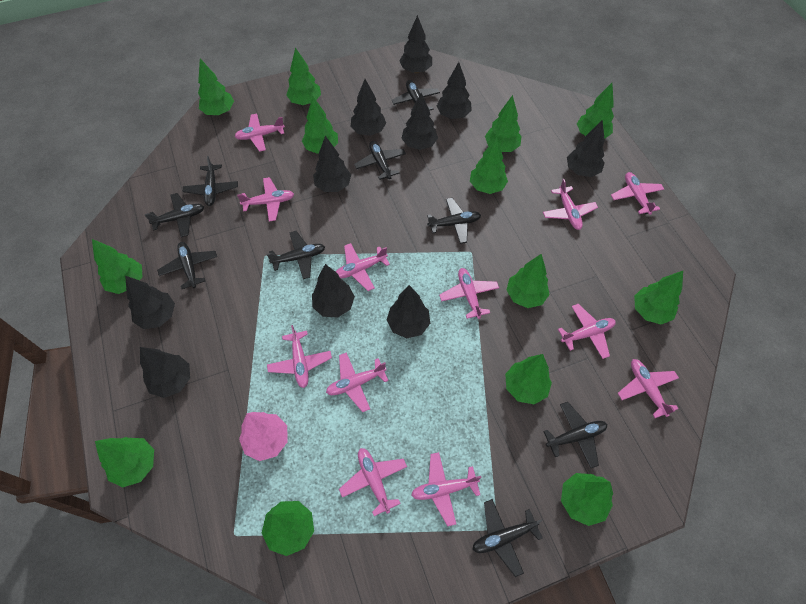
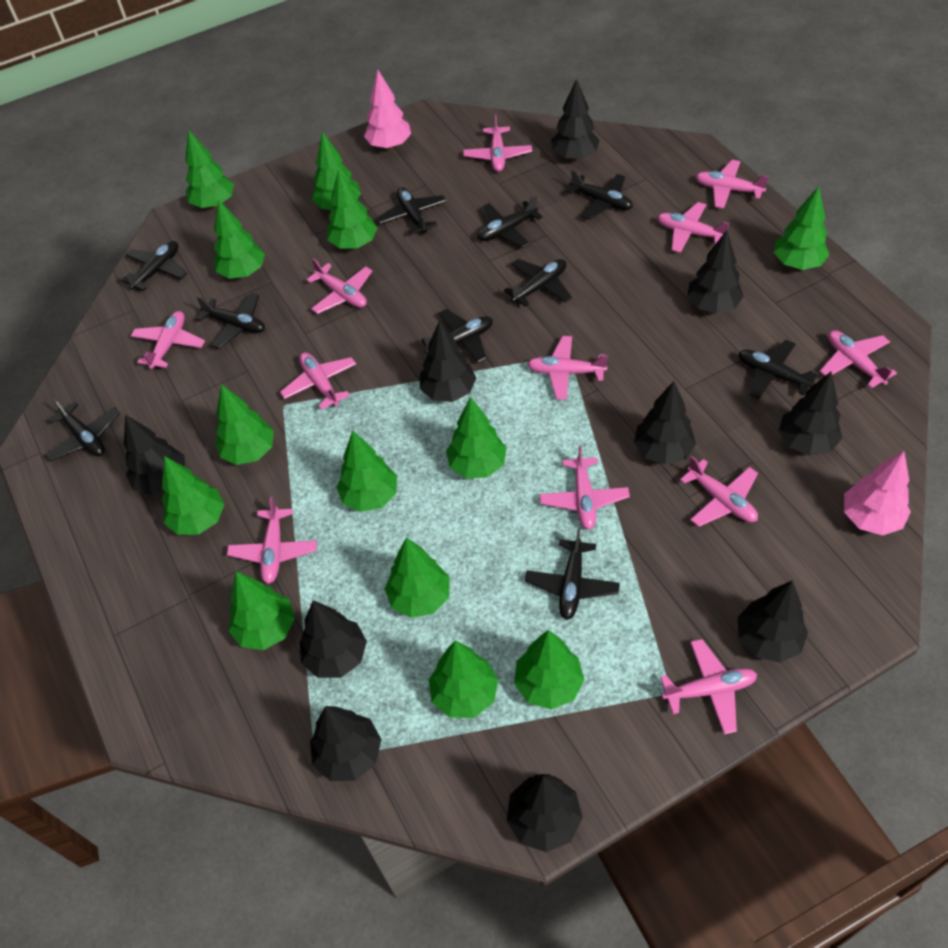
black plane: 9 -> 10
pink tree: 1 -> 2

